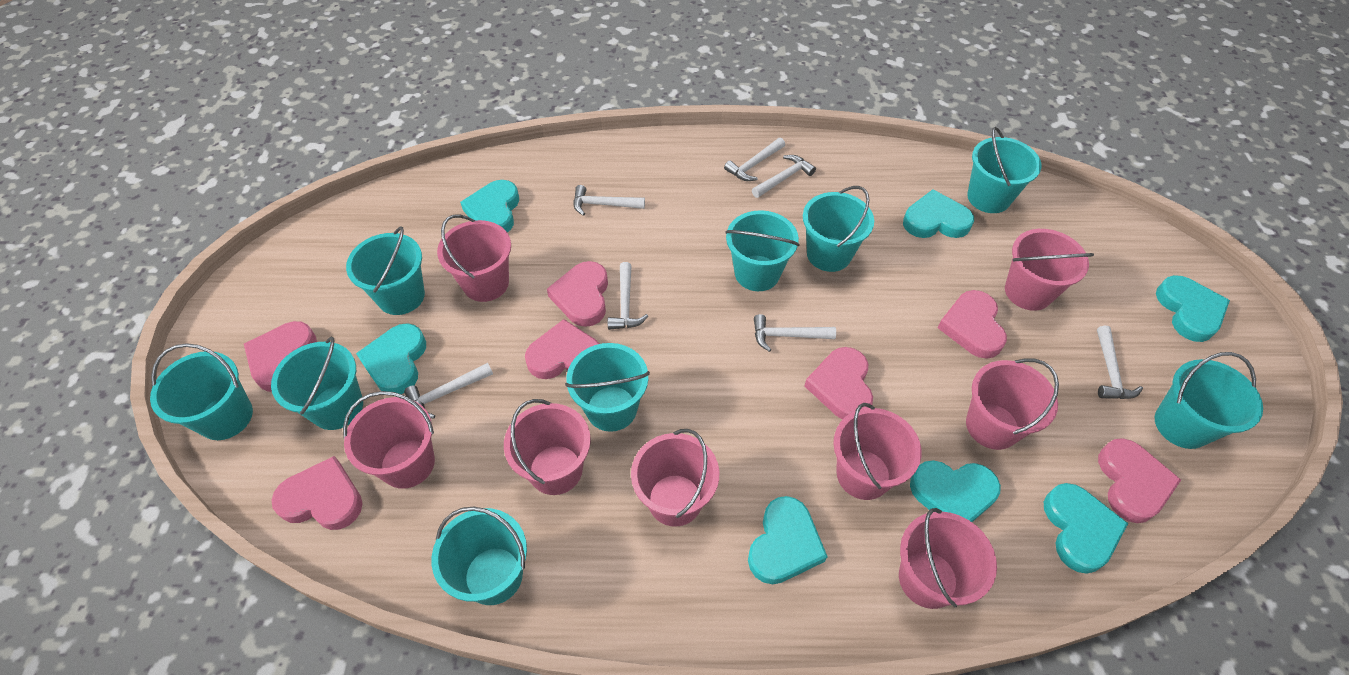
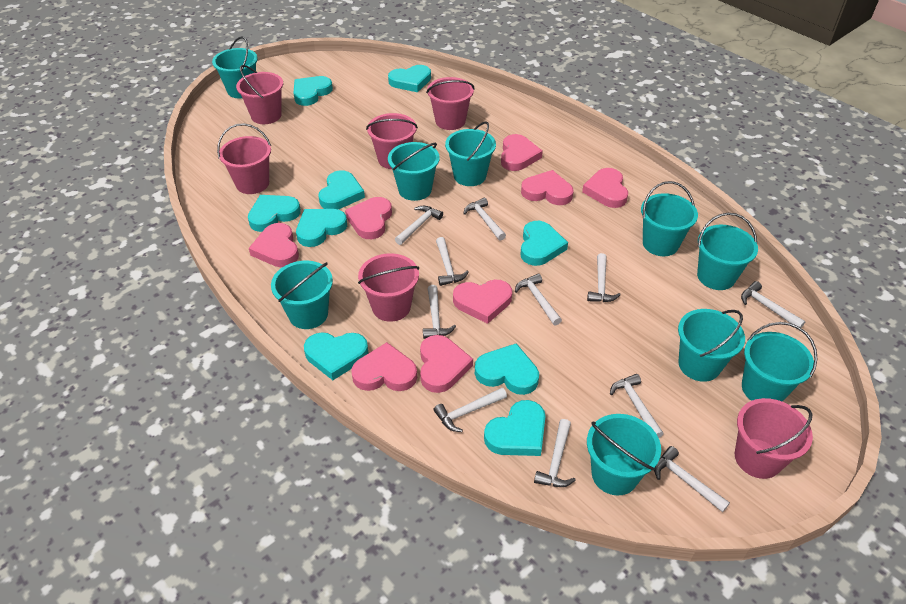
pink bucket: 8 -> 6
pink heart: 7 -> 8
turquoise heart: 7 -> 9
white hammer: 7 -> 11

